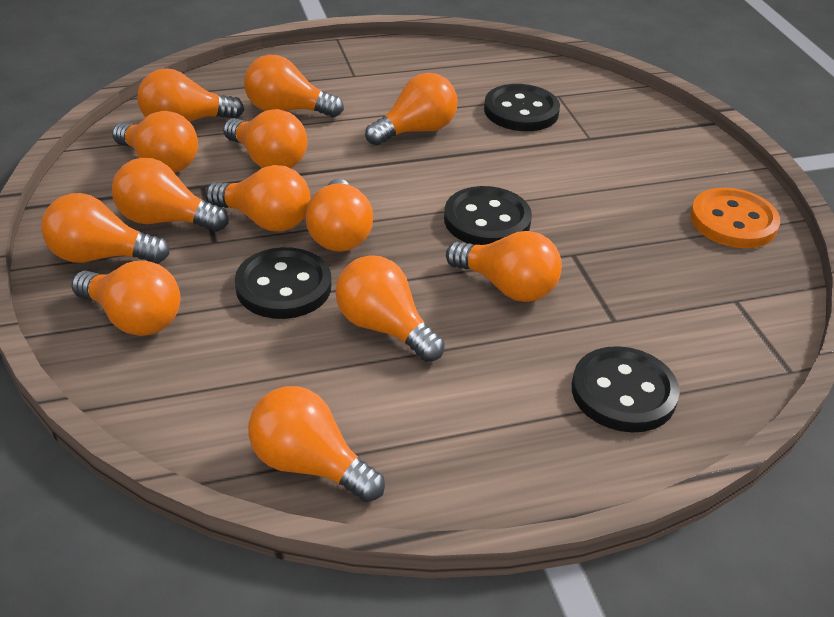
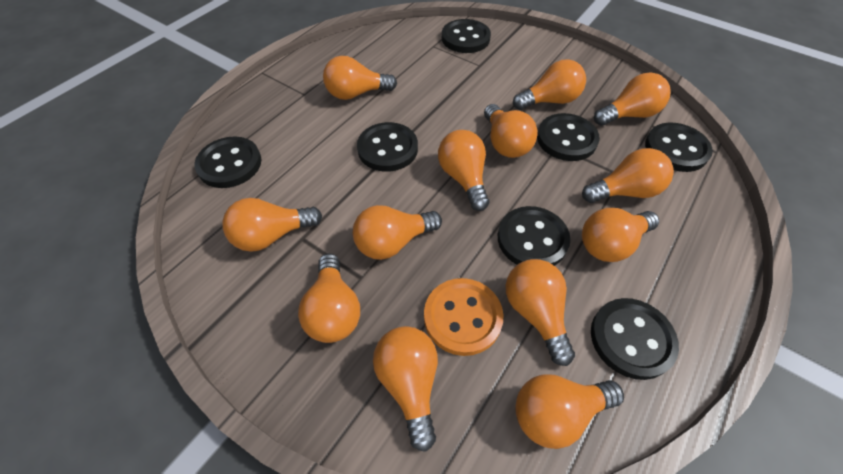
black button: 4 -> 7

